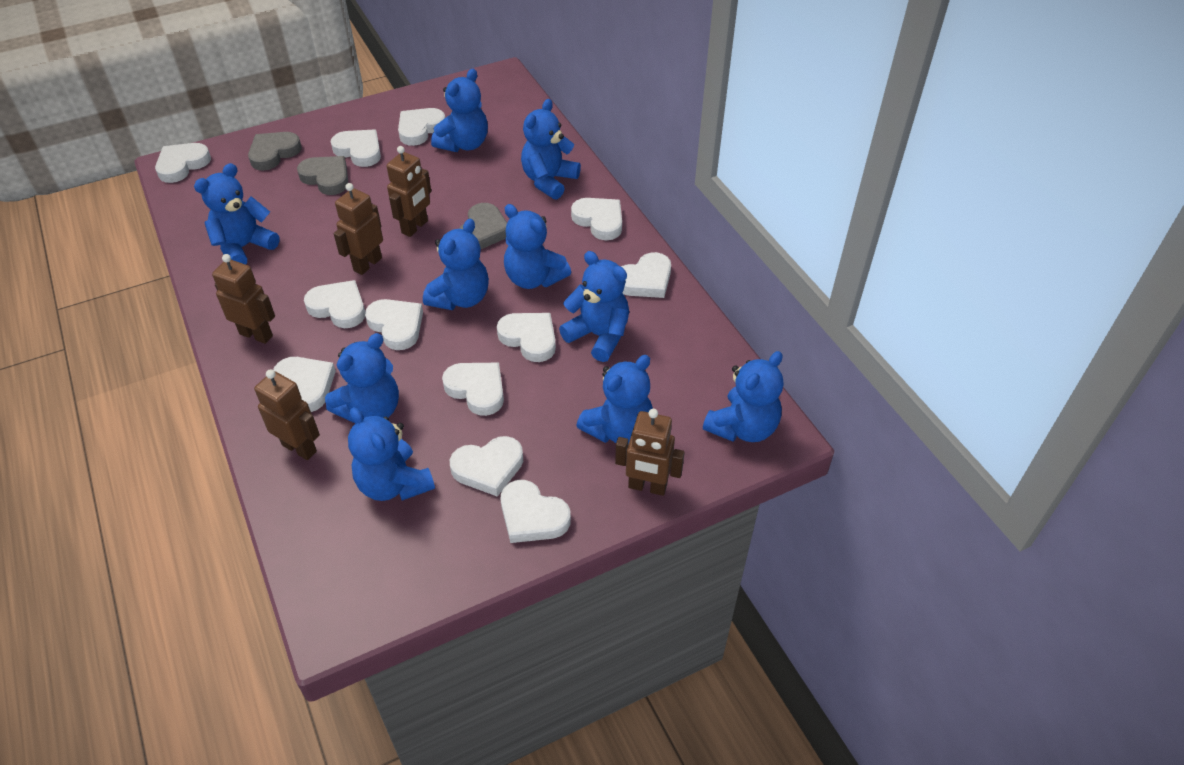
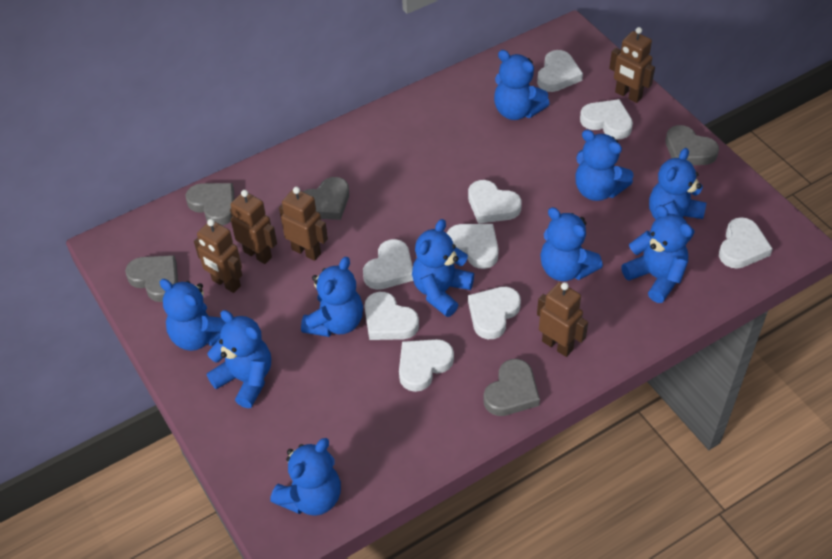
grey heart: 3 -> 5
white heart: 12 -> 9

